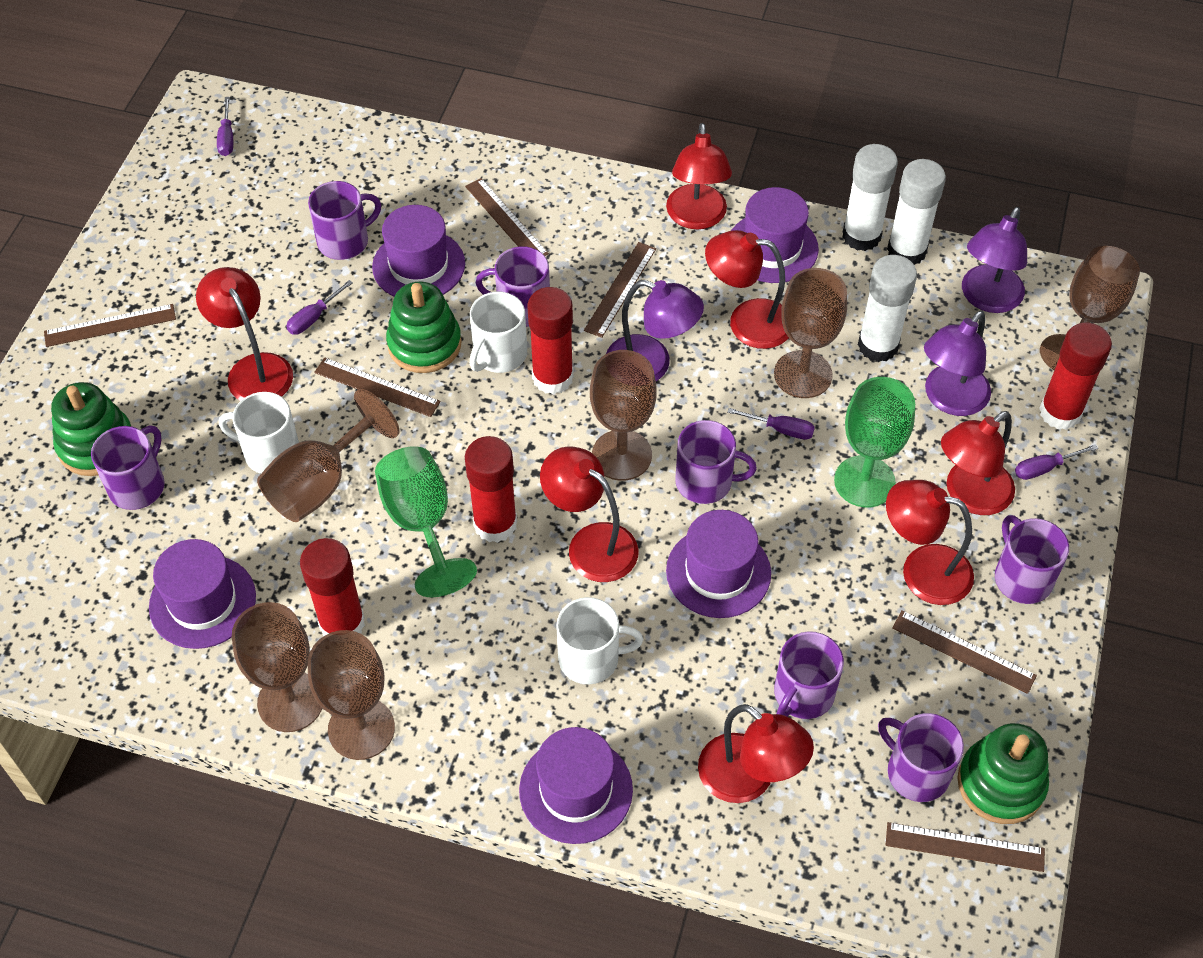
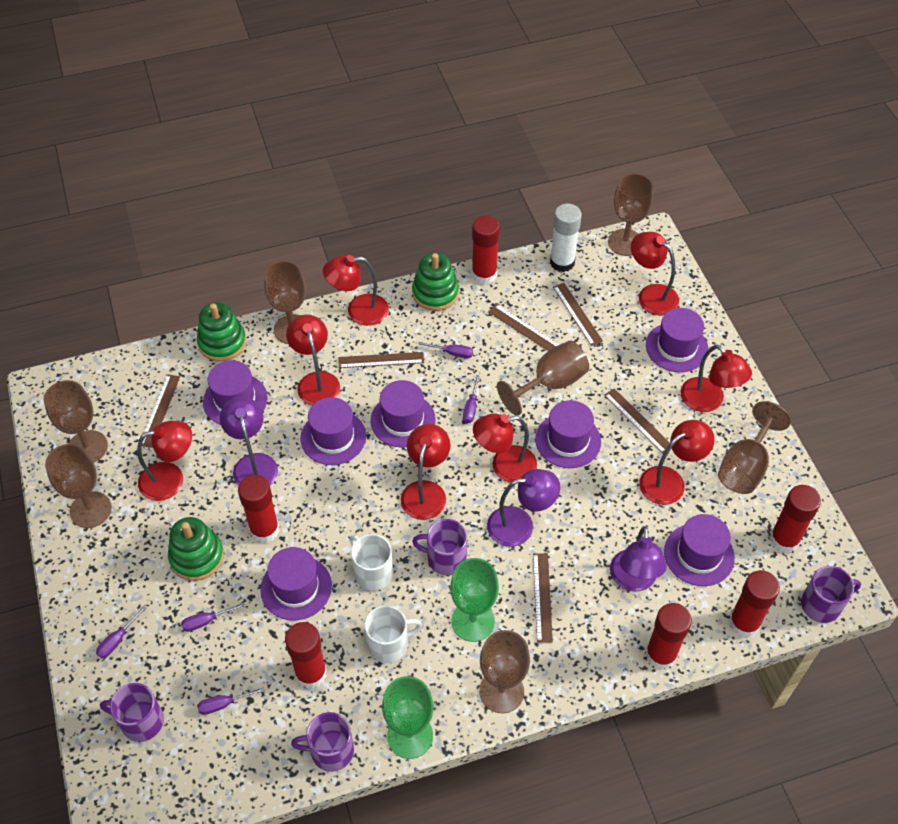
brown goblet: 6 -> 7
purple hat: 5 -> 7
purple mug: 7 -> 4
purple screwdriver: 4 -> 5
red glue stick: 4 -> 6
red lamp: 7 -> 8
white glue stick: 3 -> 1
white mug: 3 -> 2

